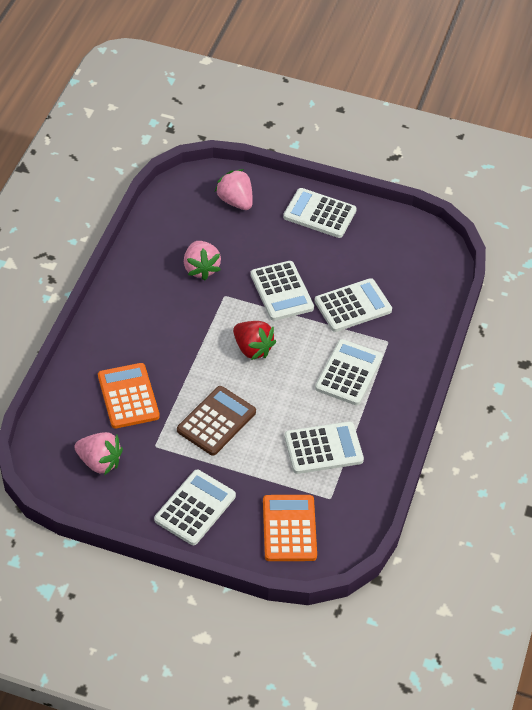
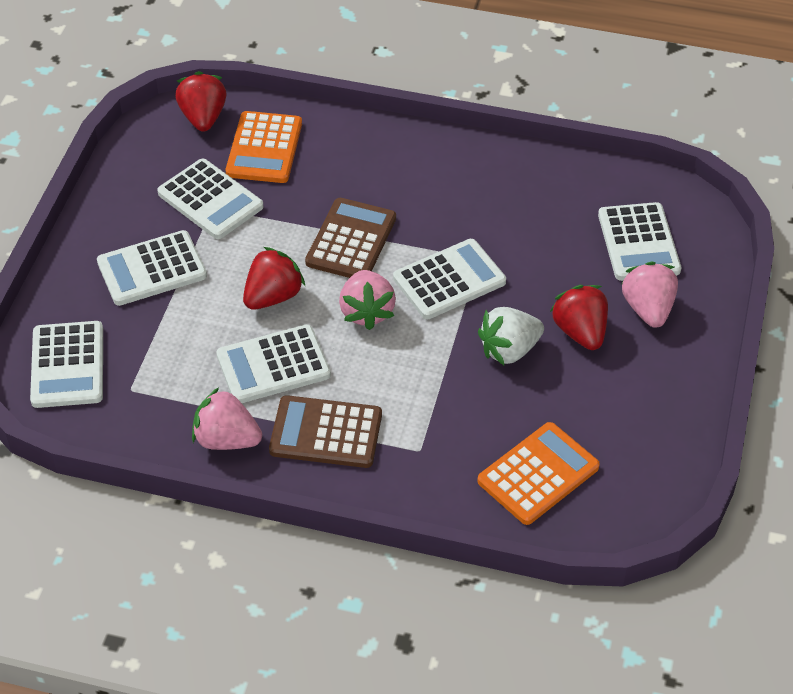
brown calculator: 1 -> 2
red strawberry: 1 -> 3
white strawberry: 0 -> 1

